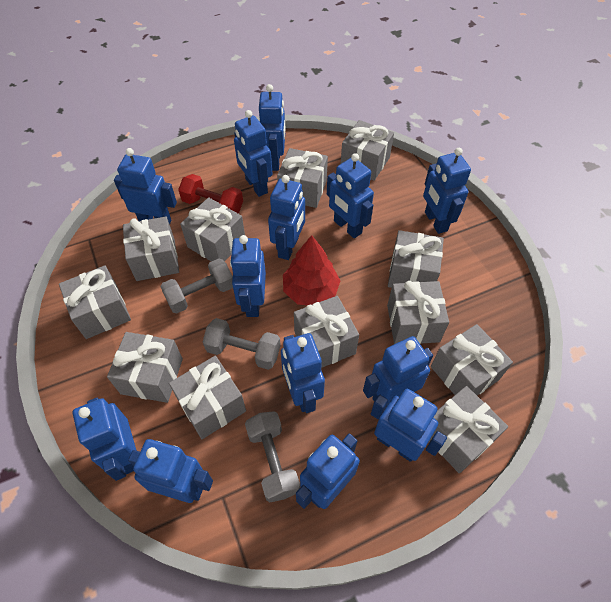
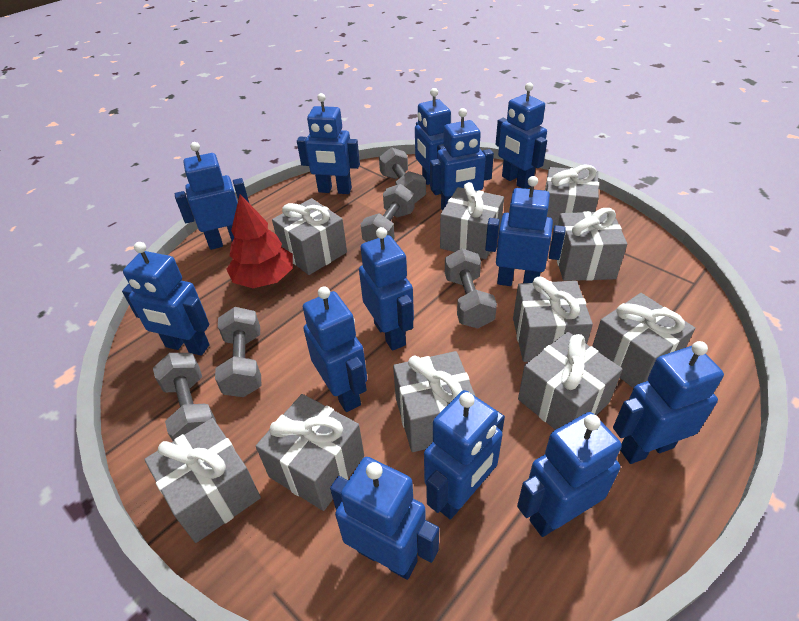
grey dumbbell: 3 -> 5
grey gift: 12 -> 10
red dumbbell: 1 -> 0

